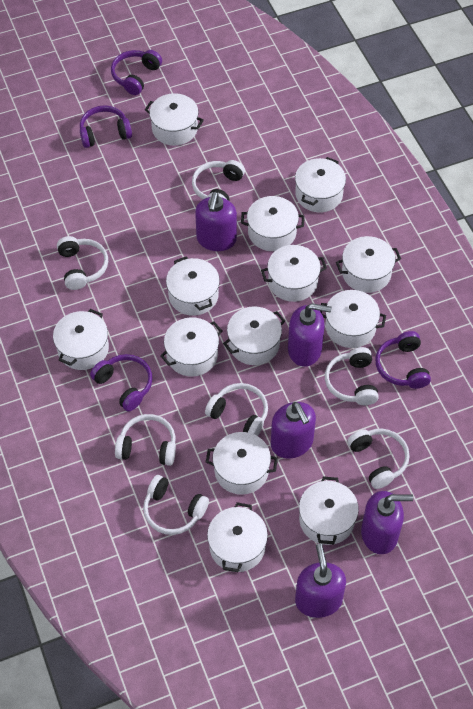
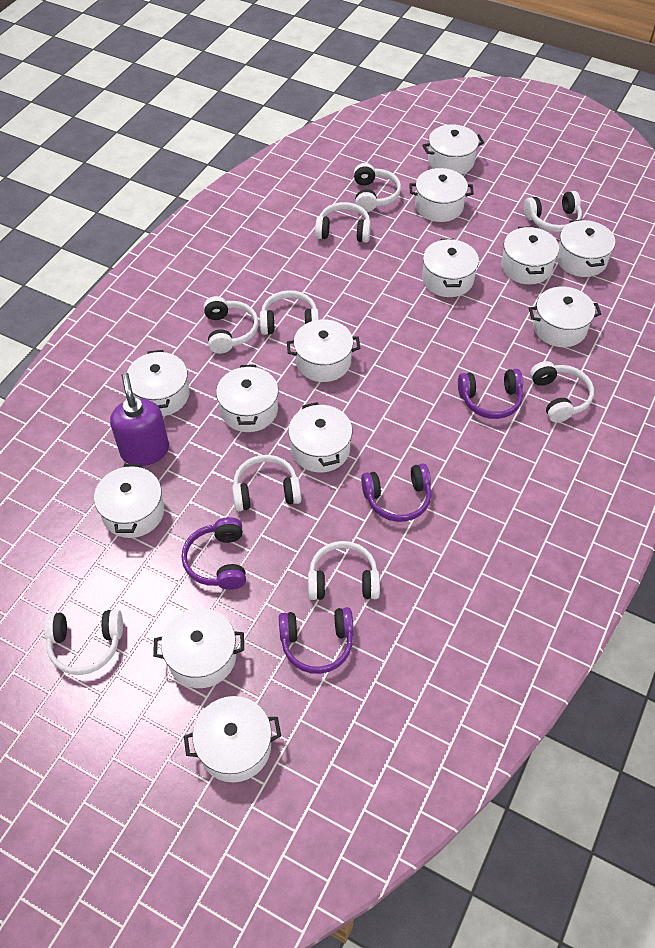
purple soap dispenser: 5 -> 1
white headphones: 7 -> 9

